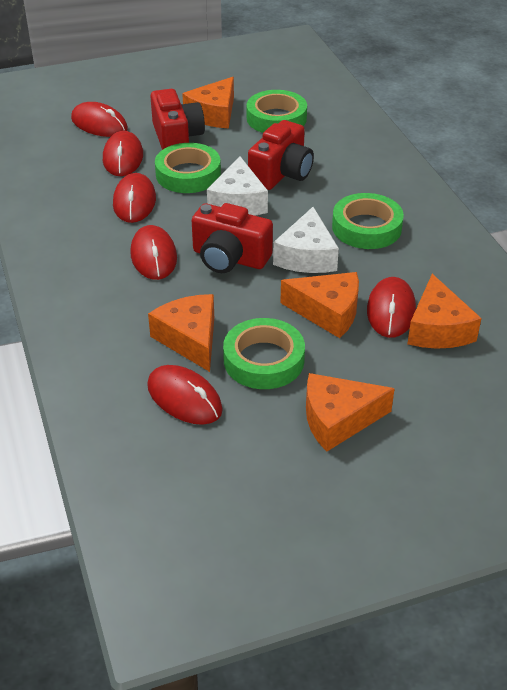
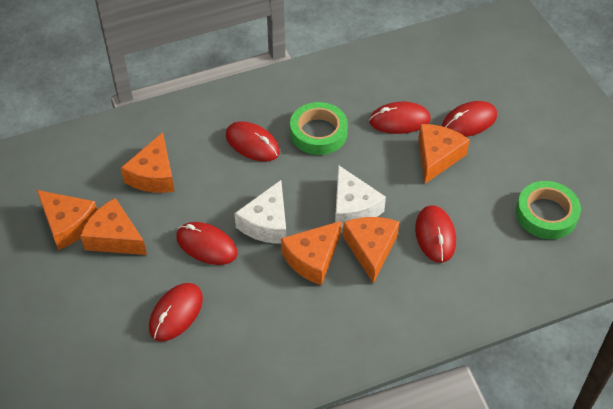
green tape: 4 -> 2
orange cheese: 5 -> 6
red camera: 3 -> 0

